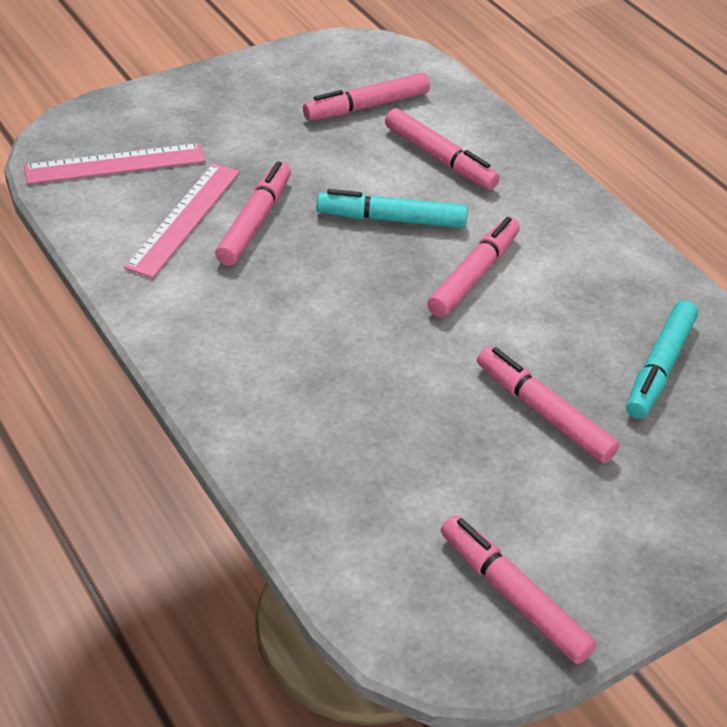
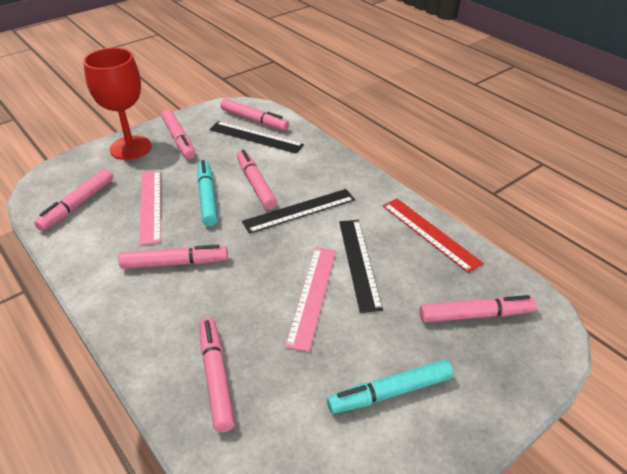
black ruler: 0 -> 3
pink marker: 6 -> 7
red goblet: 0 -> 1
red ruler: 0 -> 1

